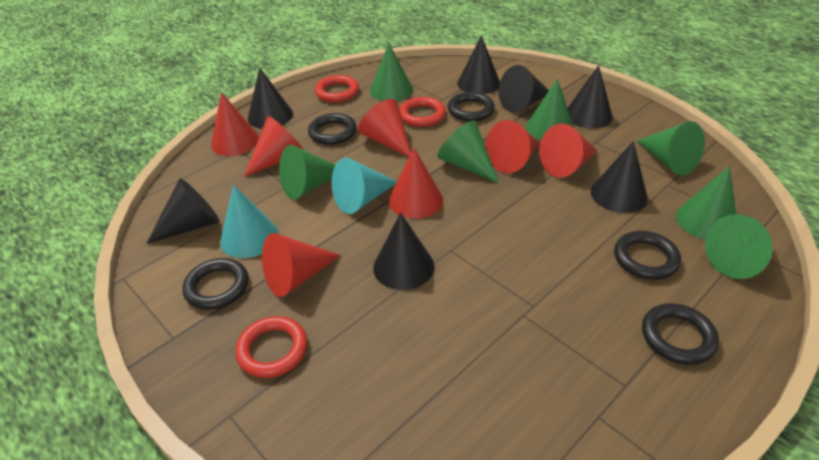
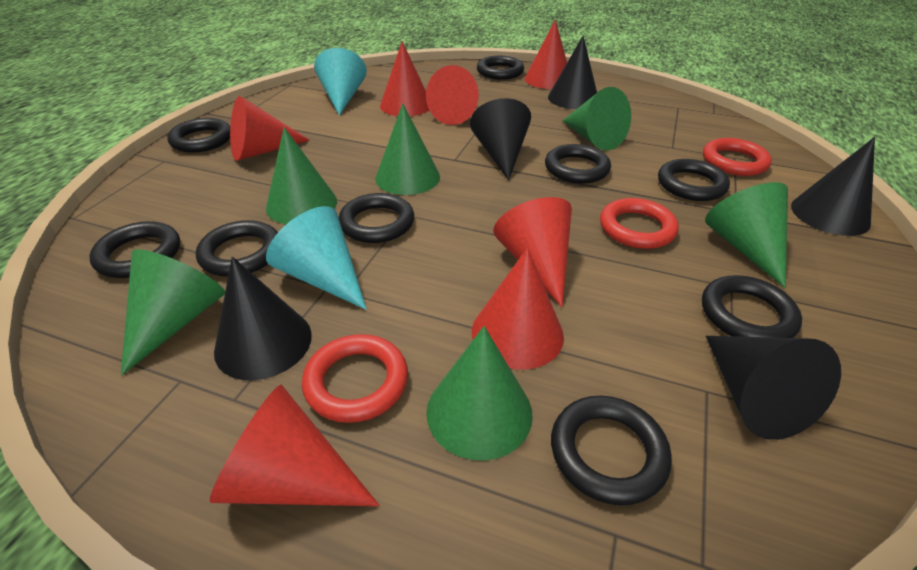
black cone: 7 -> 5
black ring: 5 -> 9
green cone: 7 -> 6

